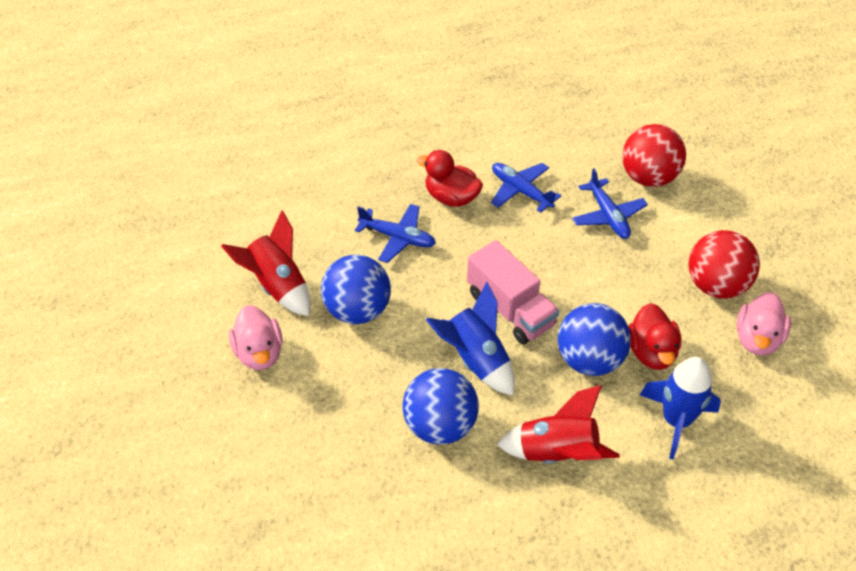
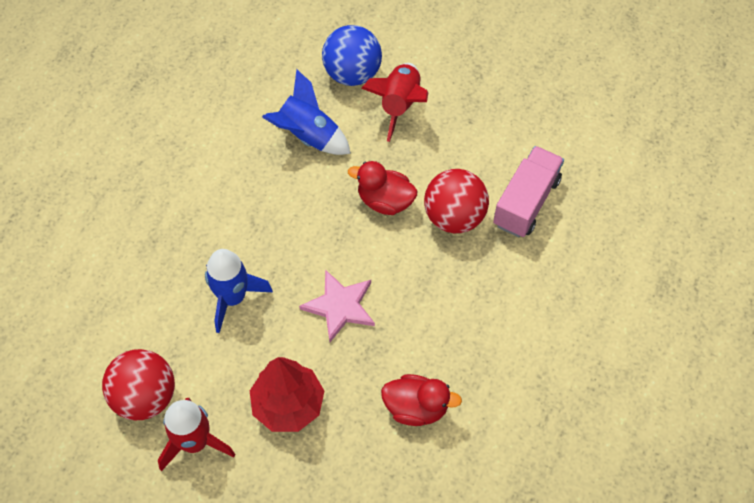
blue ball: 3 -> 1
blue plane: 3 -> 0
pink duck: 2 -> 0
pink star: 0 -> 1
red tree: 0 -> 1

